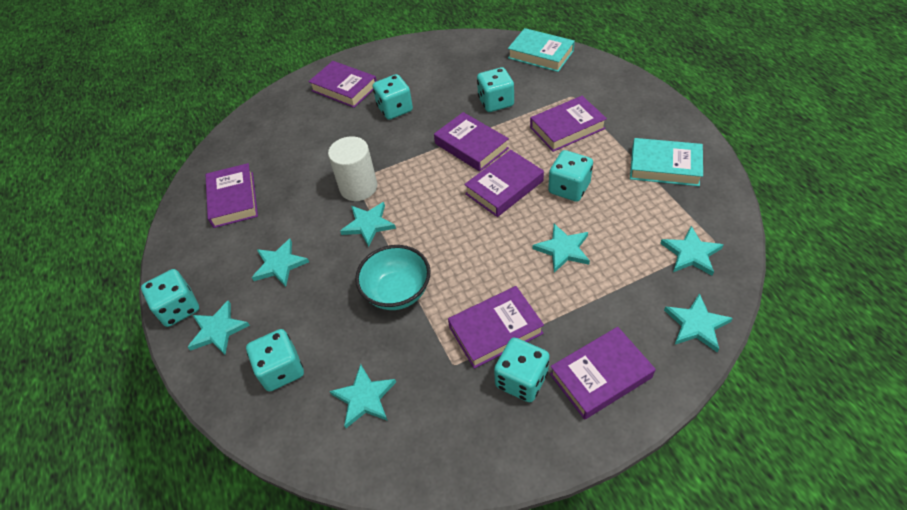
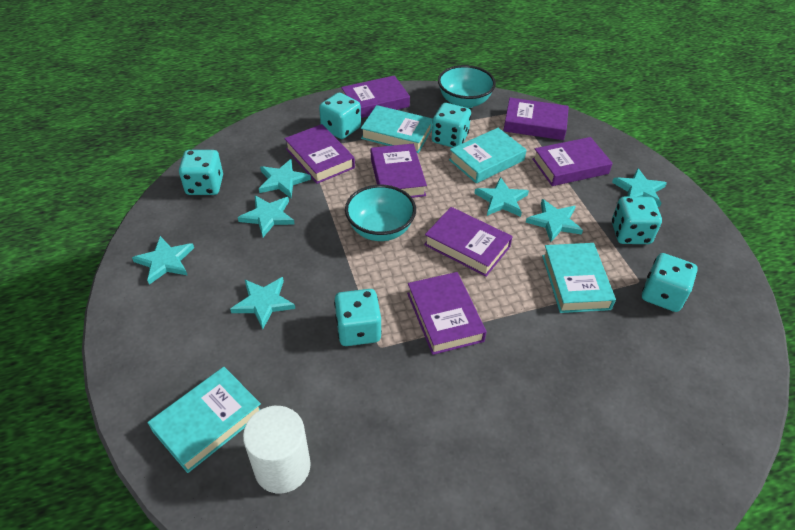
turquoise book: 2 -> 4
turquoise bowl: 1 -> 2

